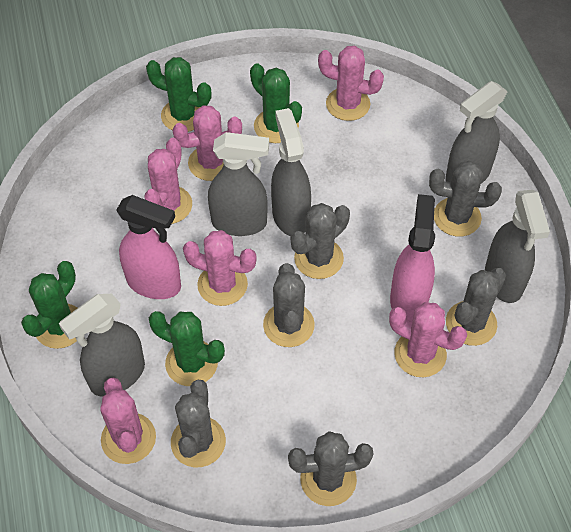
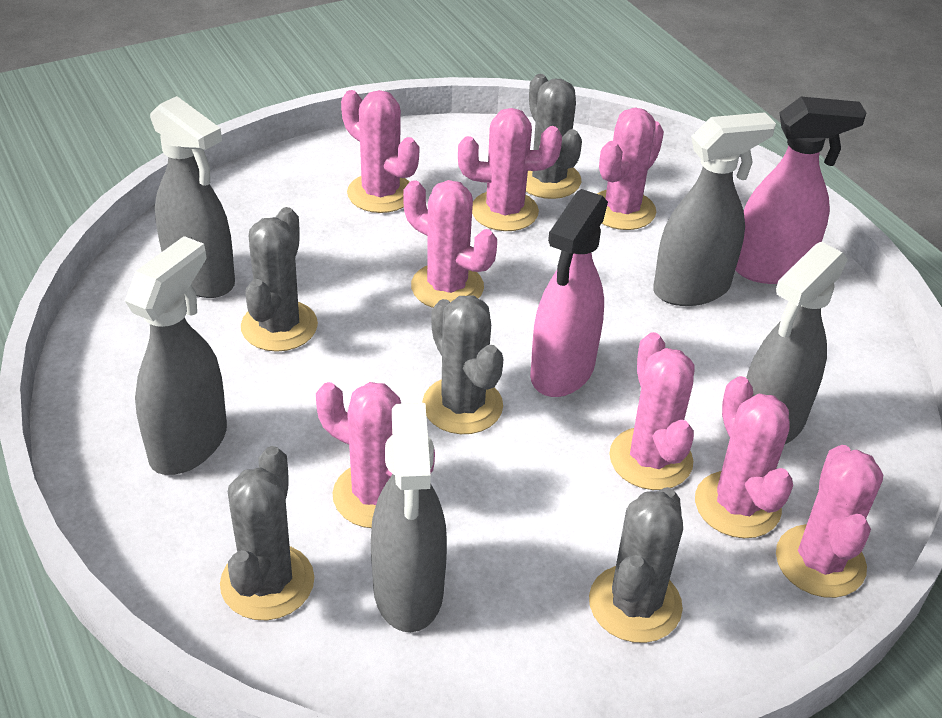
green cactus: 4 -> 0
grey cactus: 6 -> 5
pink cactus: 6 -> 8

